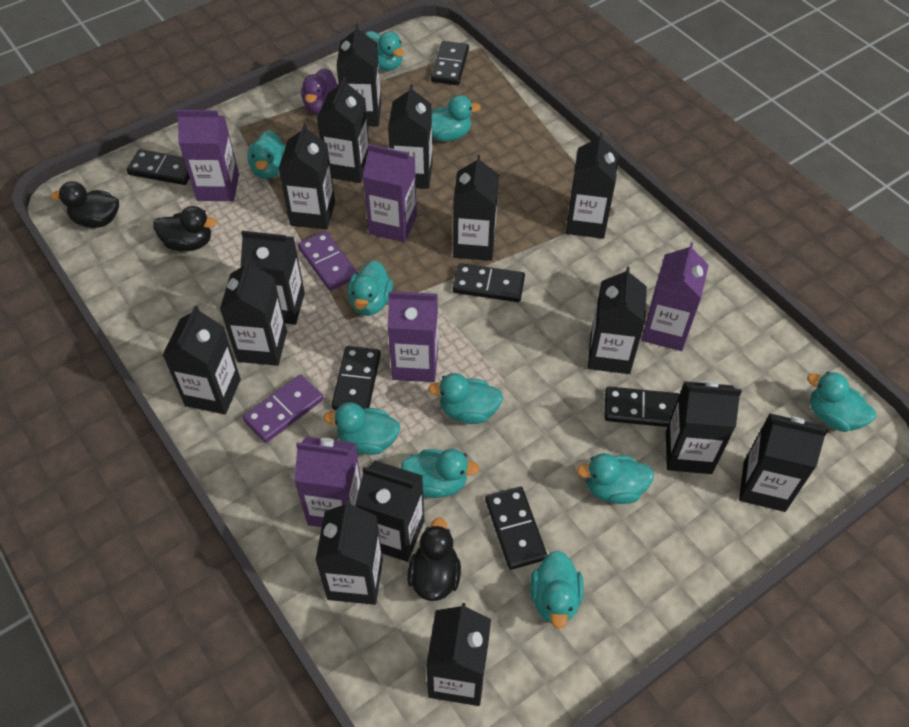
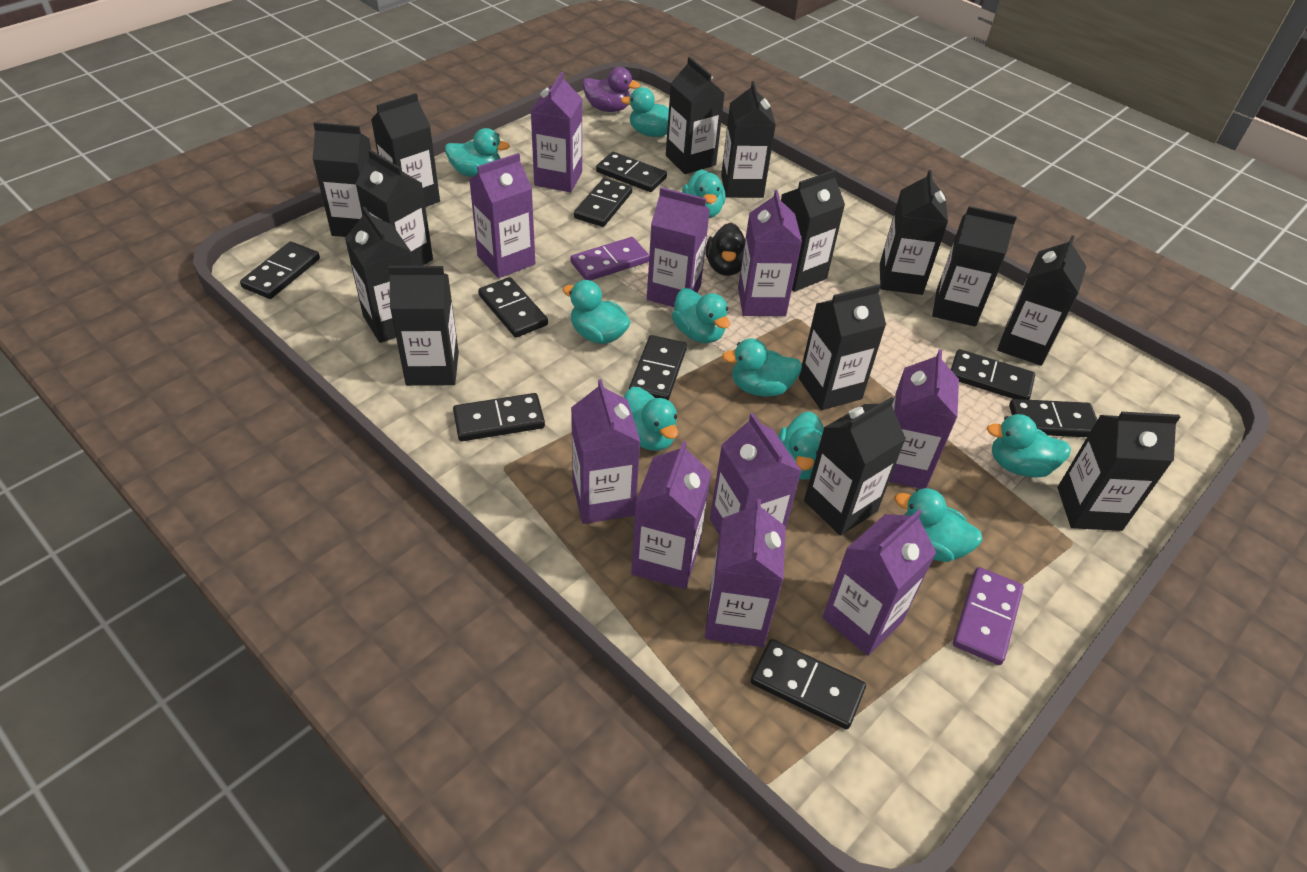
black carton: 15 -> 14
black domino: 6 -> 9
black duck: 3 -> 1
purple carton: 5 -> 10

